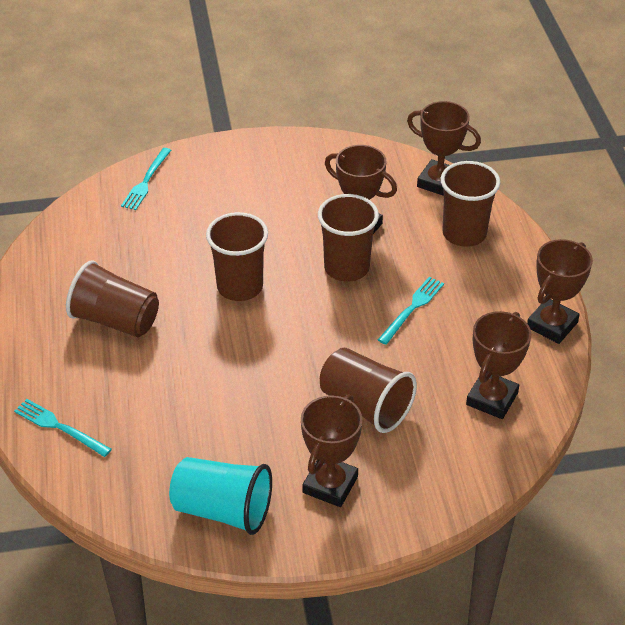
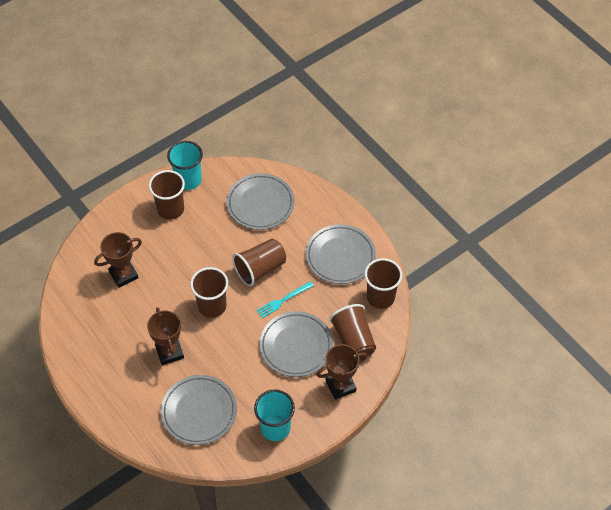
brown trophy: 5 -> 3
grey plate: 0 -> 4
turquoise cup: 1 -> 2
turquoise fork: 3 -> 1

